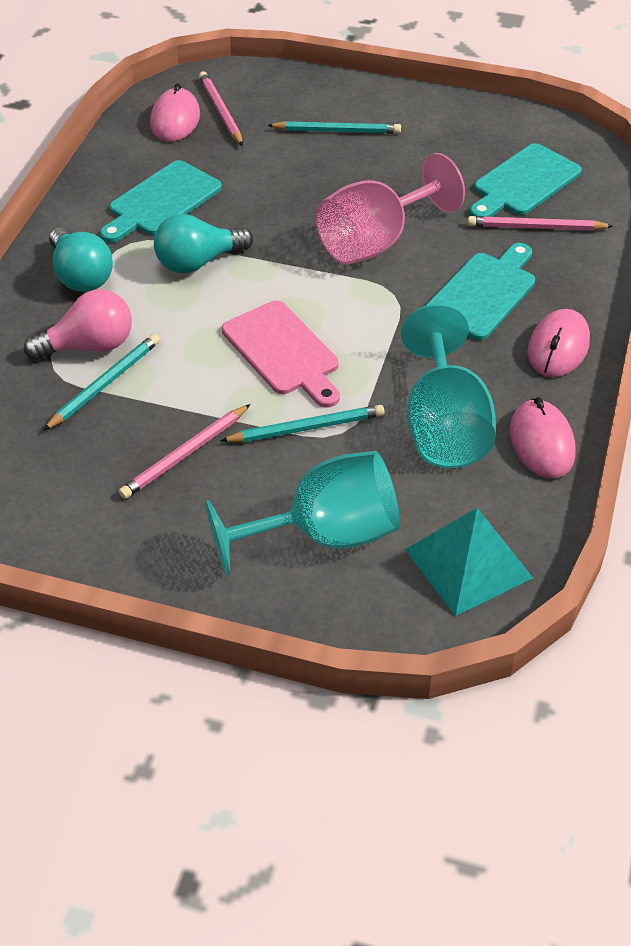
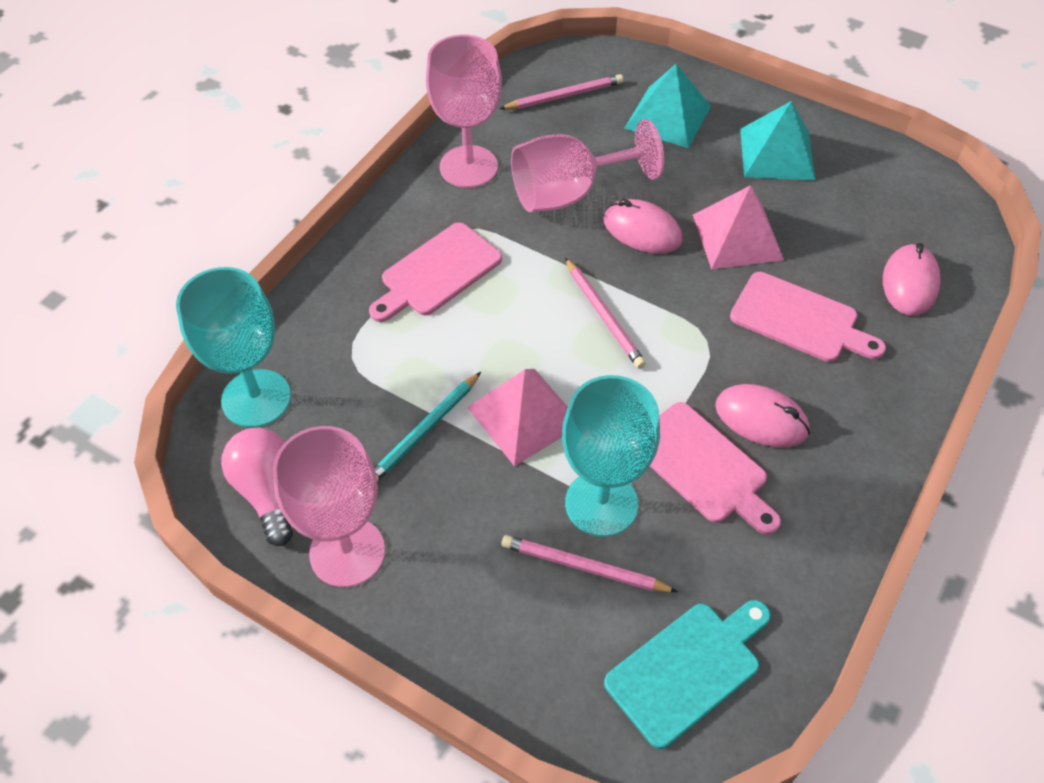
pink cutting board: 1 -> 3
pink goblet: 1 -> 3
pink pyramid: 0 -> 2
turquoise cutting board: 3 -> 1
turquoise light bulb: 2 -> 0
turquoise pencil: 3 -> 1
turquoise pyramid: 1 -> 2

